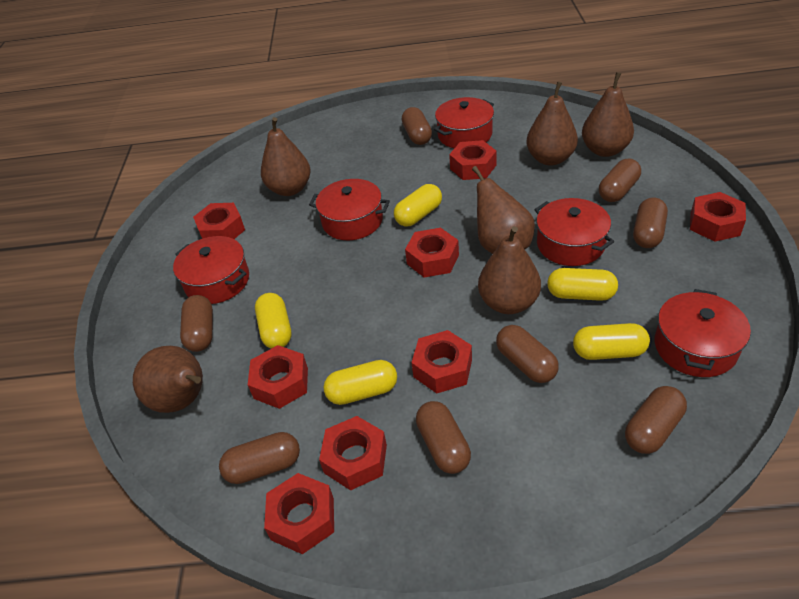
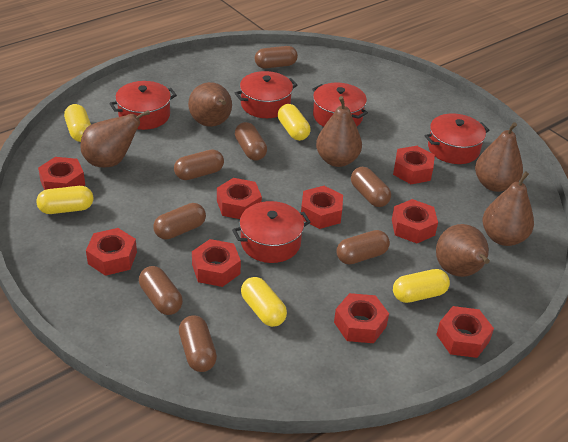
red nut: 8 -> 9

